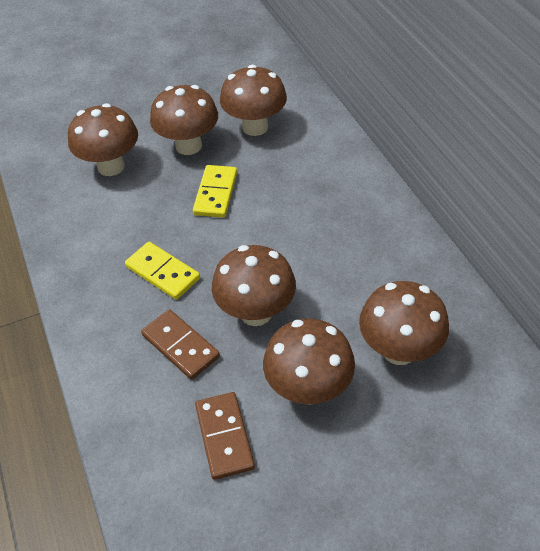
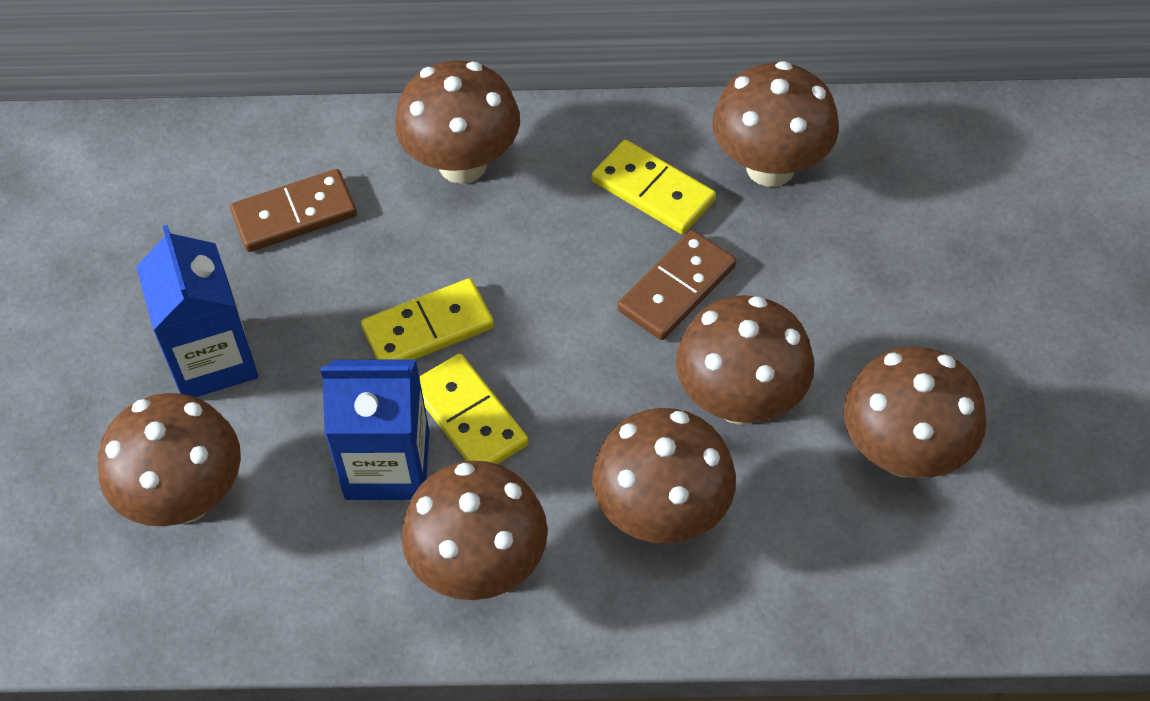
blue carton: 0 -> 2
brown mushroom: 6 -> 7
yellow domino: 2 -> 3

